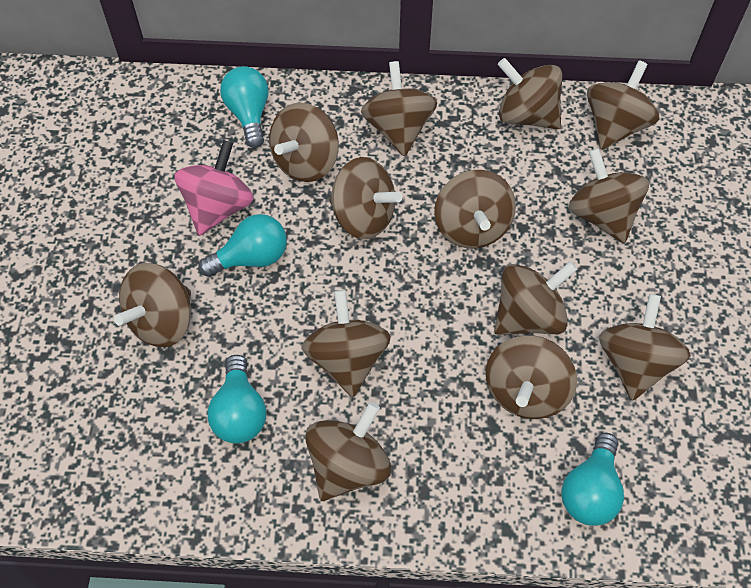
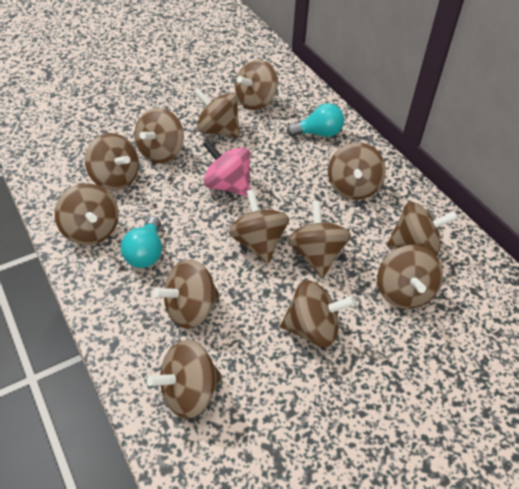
turquoise light bulb: 4 -> 2

